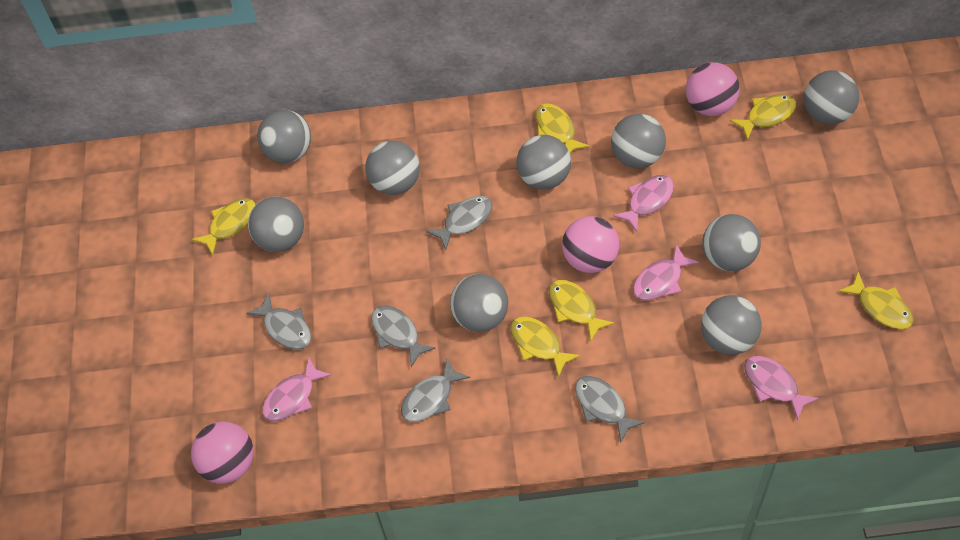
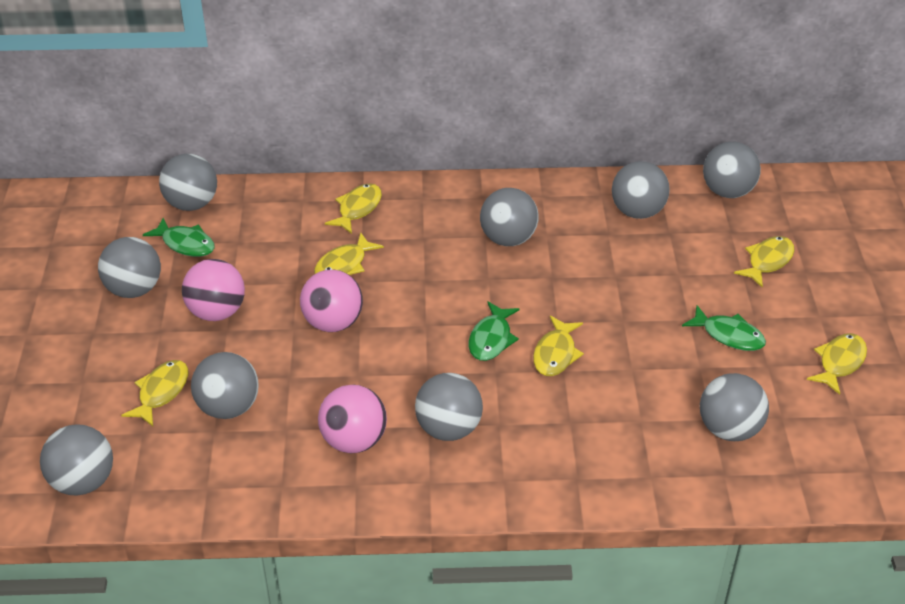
green fish: 0 -> 3
grey fish: 5 -> 0
pink fish: 4 -> 0

